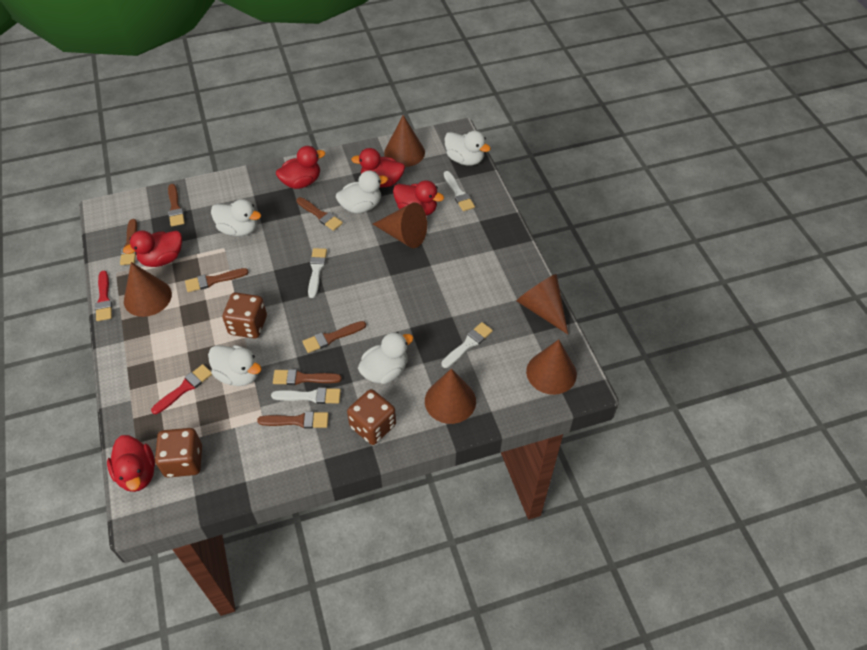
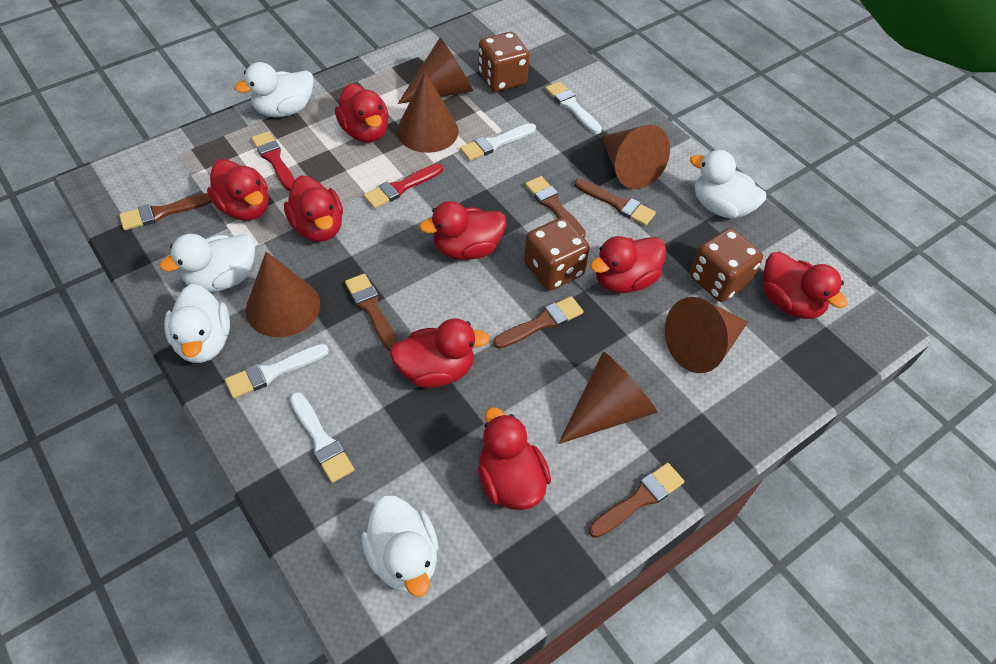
brown brush: 7 -> 6
red duck: 5 -> 8

